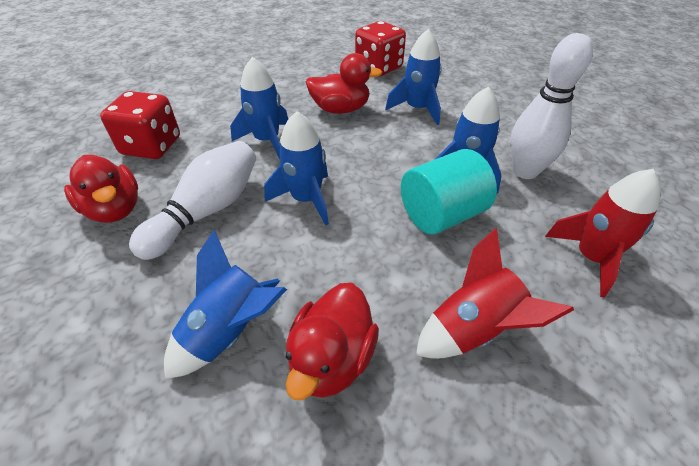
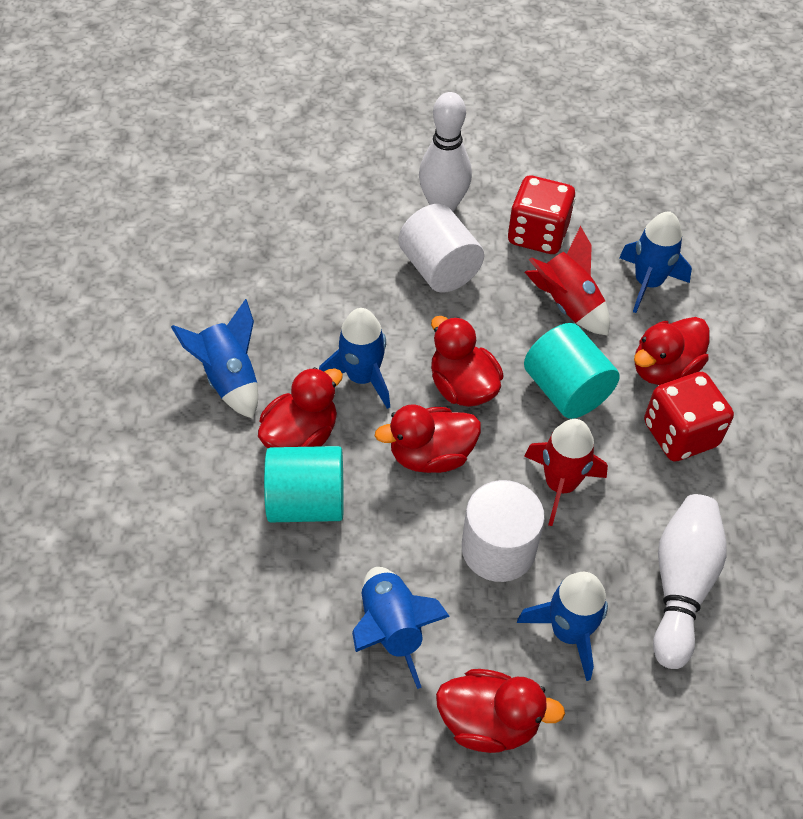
red duck: 3 -> 5
turquoise cylinder: 1 -> 2
white cylinder: 0 -> 2

